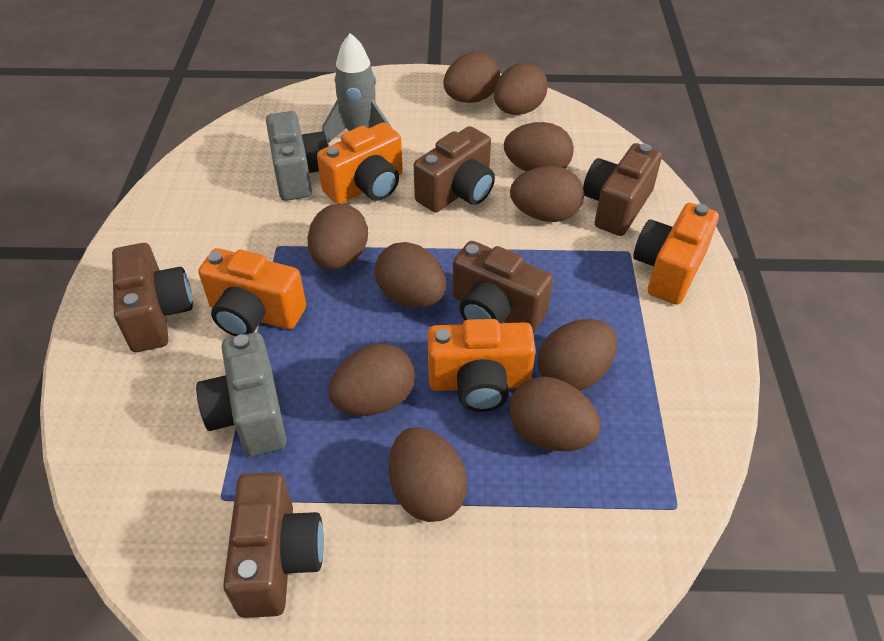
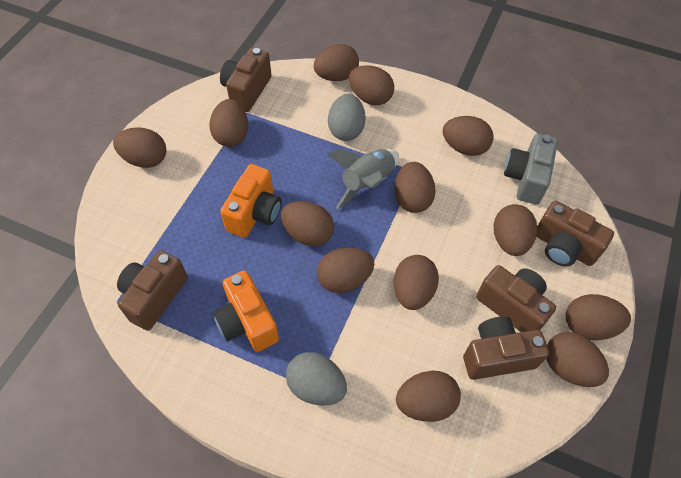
brown egg: 10 -> 13
grey camera: 2 -> 1
grey egg: 0 -> 2
orange camera: 4 -> 2

